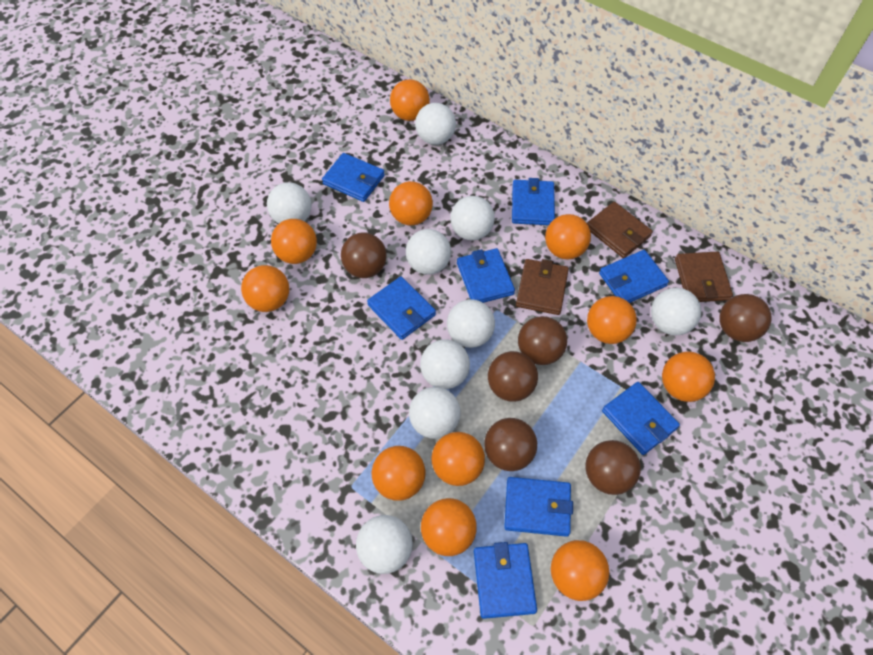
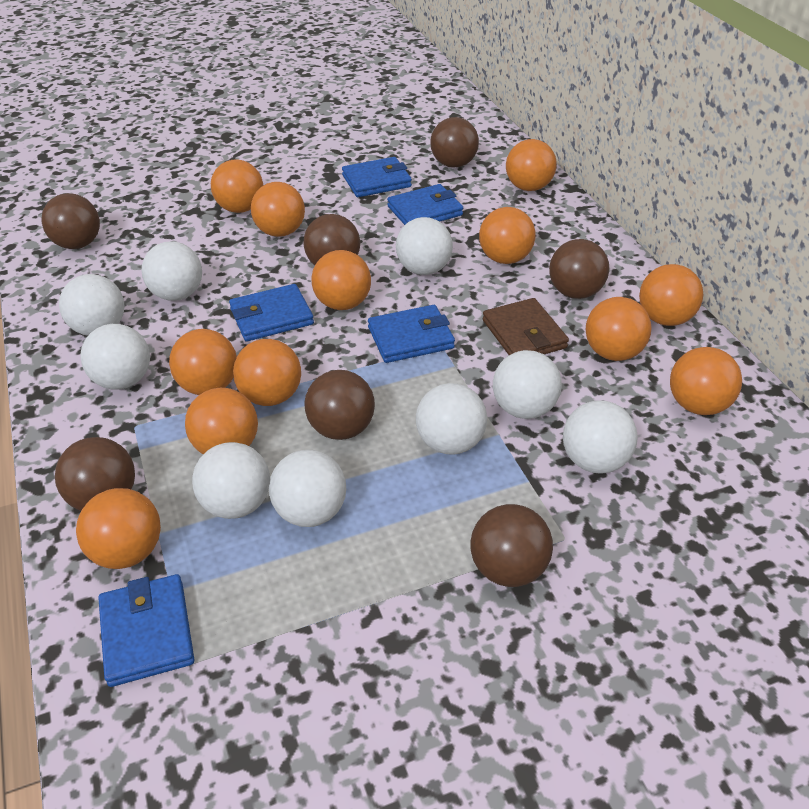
blue wallet: 8 -> 5
brown ball: 6 -> 7
brown wallet: 3 -> 1
orange ball: 11 -> 12

